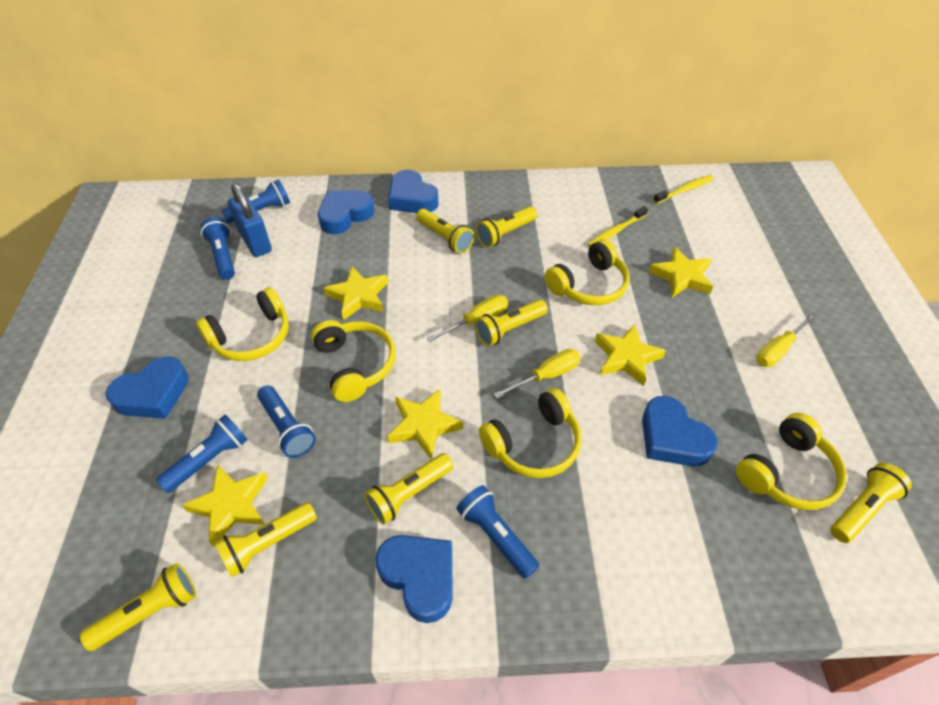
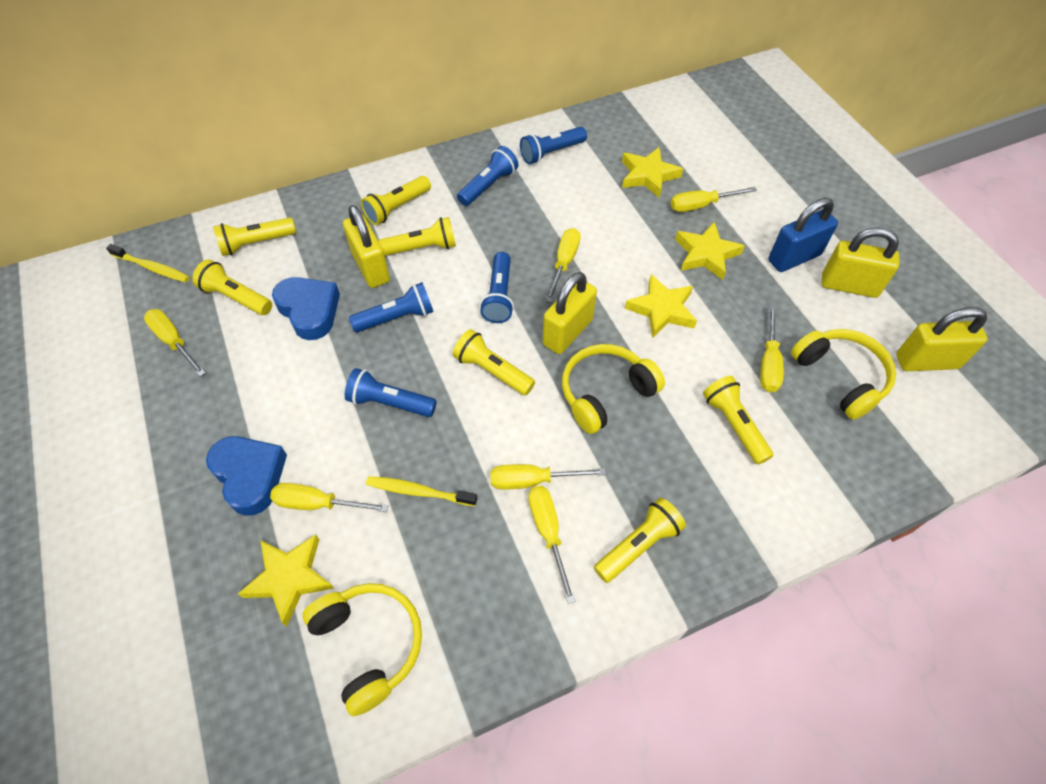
blue heart: 5 -> 2
yellow headphones: 5 -> 3
yellow padlock: 0 -> 4
yellow screwdriver: 3 -> 7
yellow star: 5 -> 4

